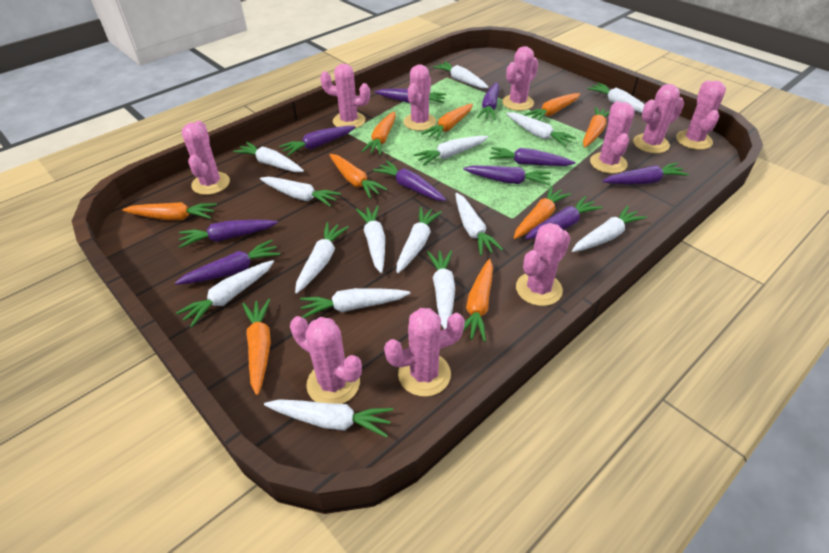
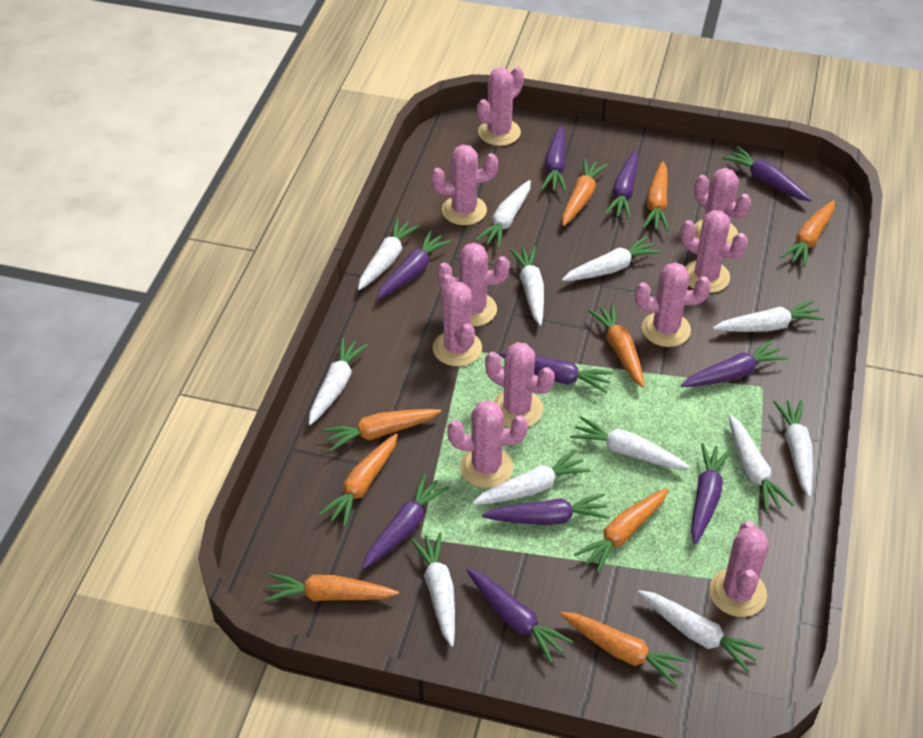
white carrot: 15 -> 12

